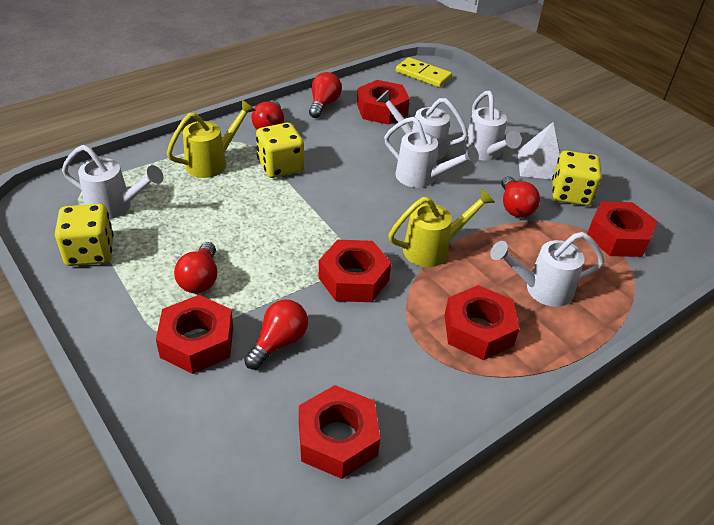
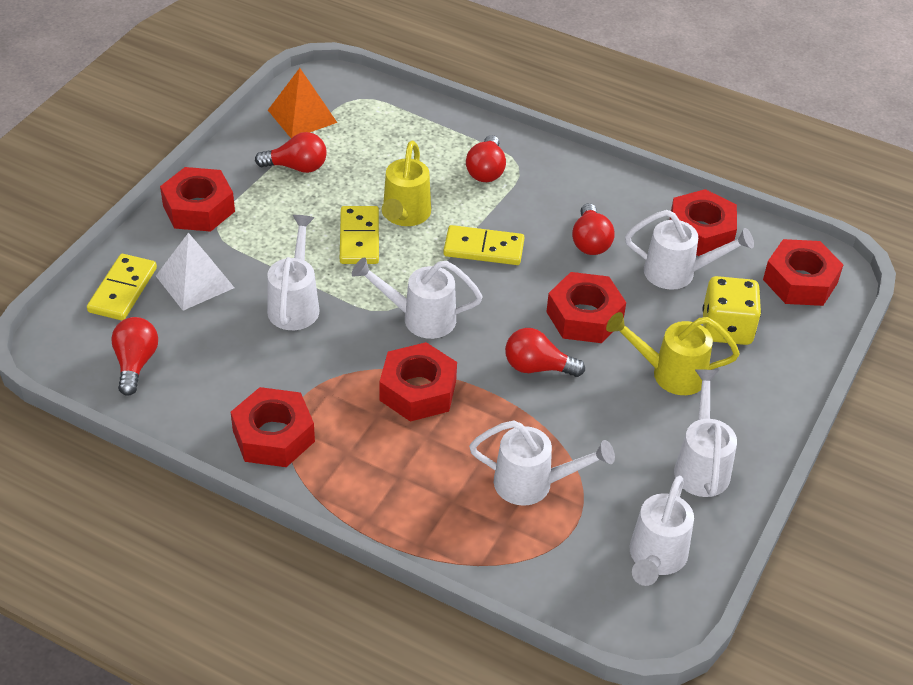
orange pyramid: 0 -> 1
white watering can: 5 -> 6
yellow dice: 3 -> 1
yellow domino: 1 -> 3

